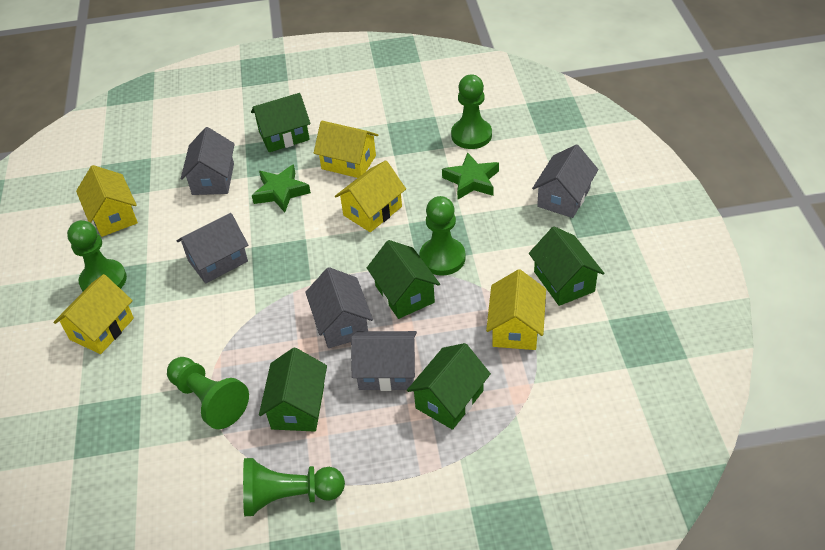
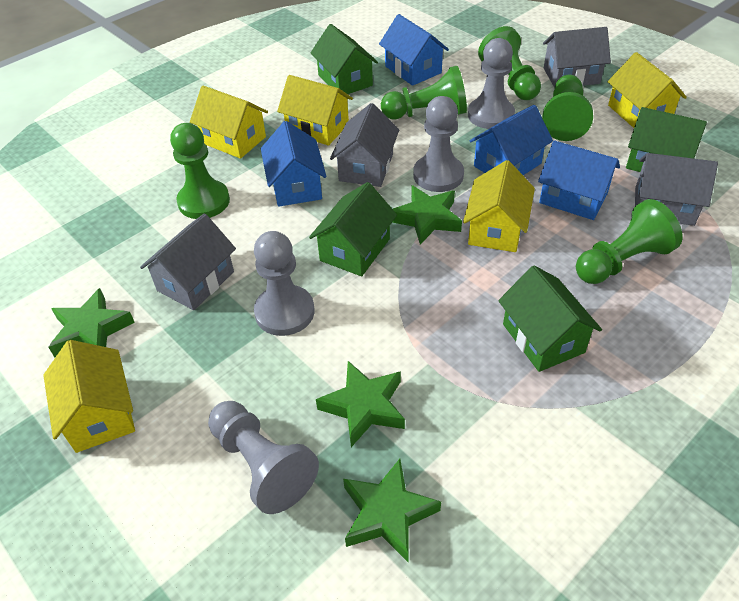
blue house: 0 -> 4
green house: 5 -> 4
green star: 2 -> 4
grey house: 5 -> 4
grey pawn: 0 -> 4

